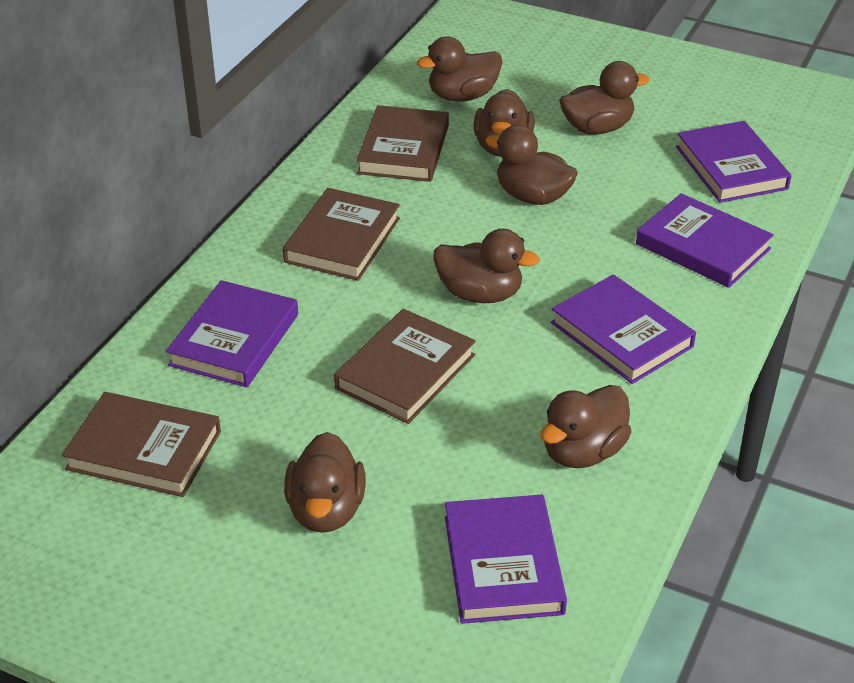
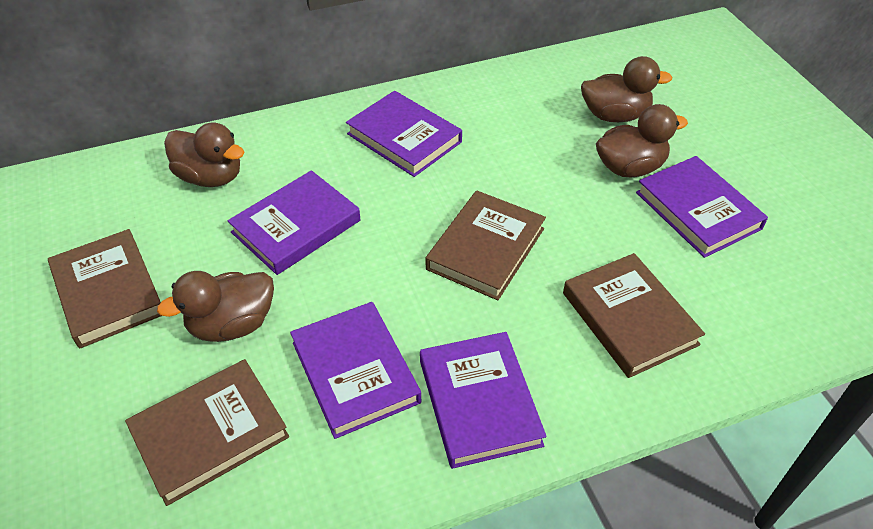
brown duck: 7 -> 4

